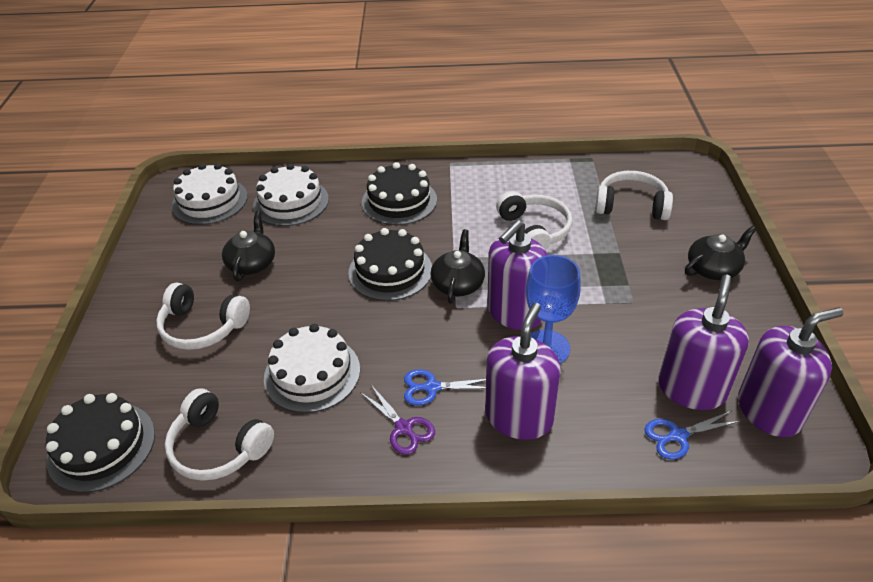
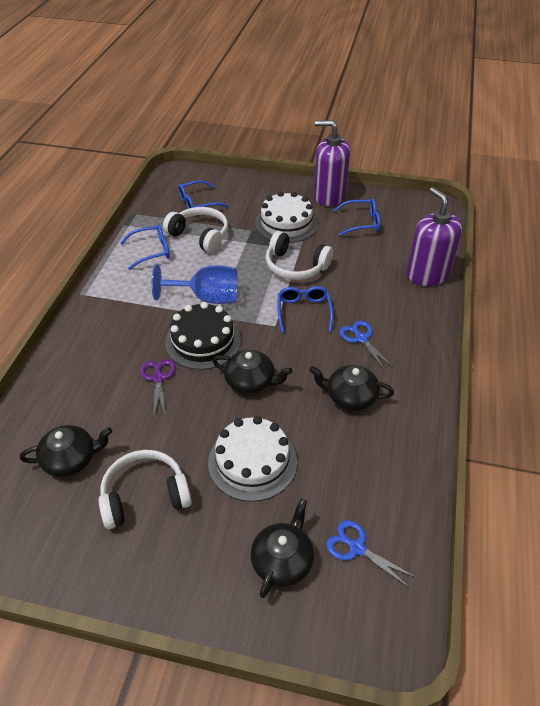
black cake: 3 -> 1
black teapot: 3 -> 4
blue glasses: 0 -> 4
purple soap dispenser: 4 -> 2
white cake: 3 -> 2
white headphones: 4 -> 3

